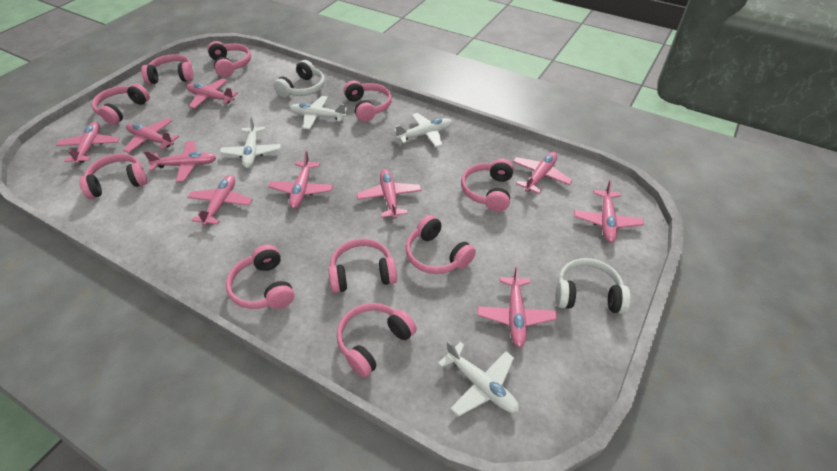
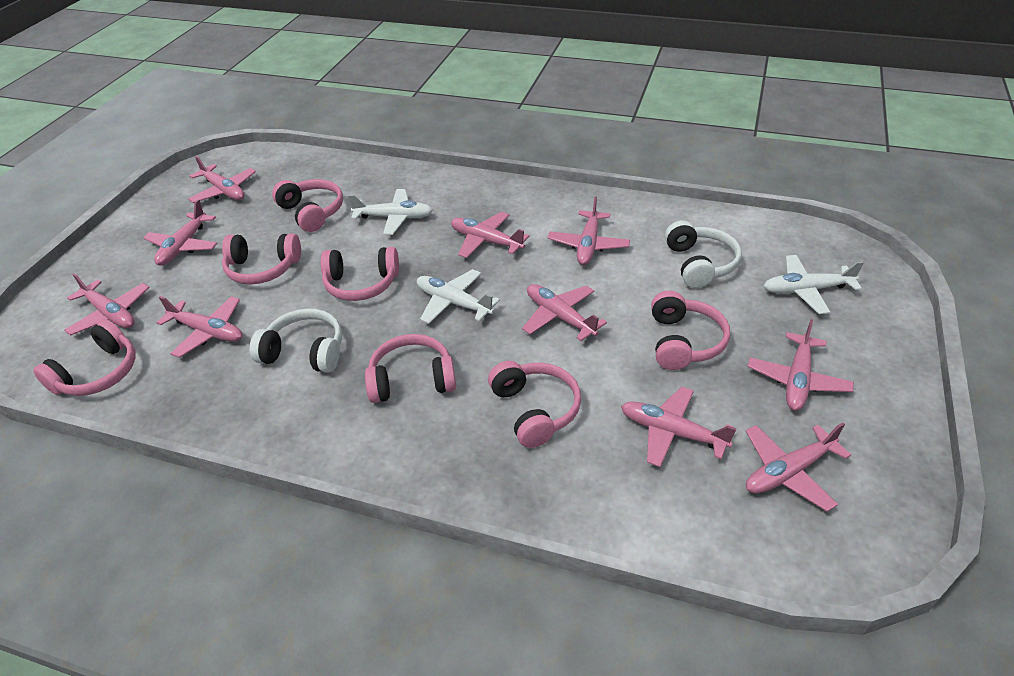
pink headphones: 10 -> 7
white plane: 4 -> 3

